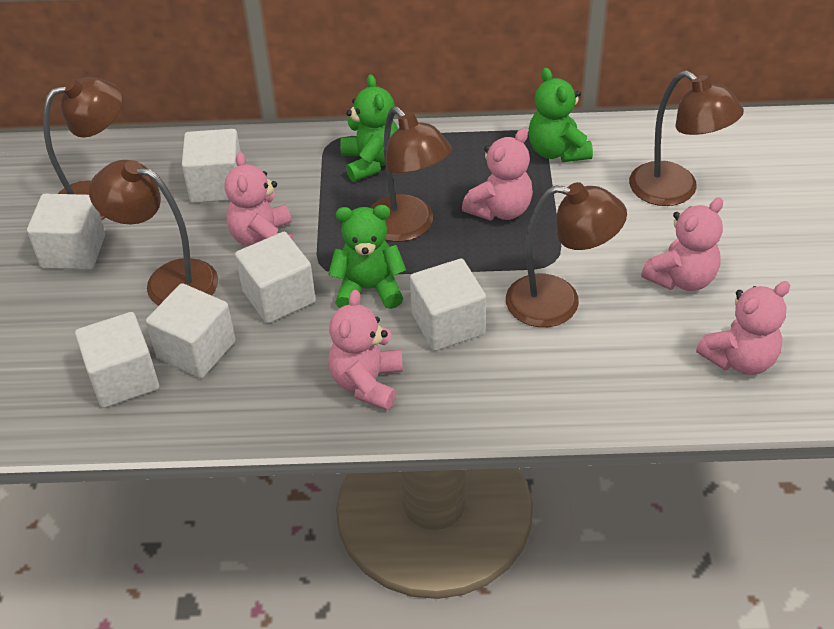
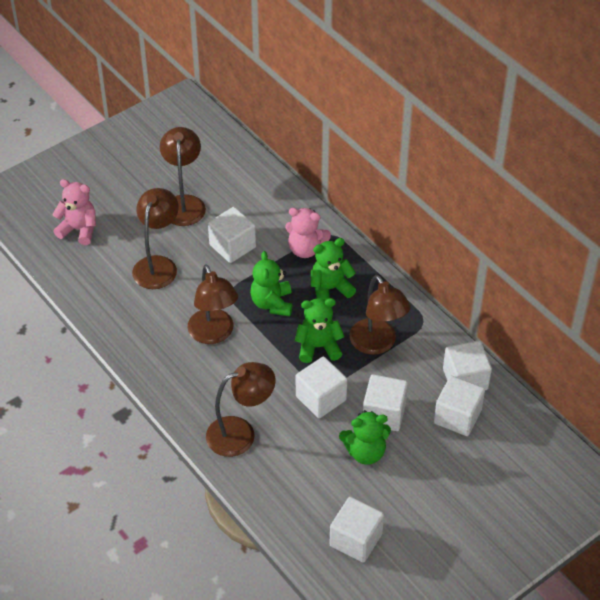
green teddy bear: 3 -> 4
pink teddy bear: 5 -> 2

